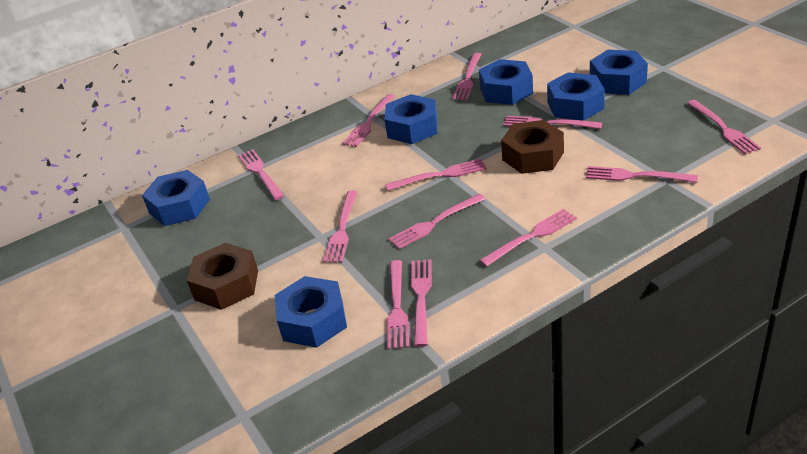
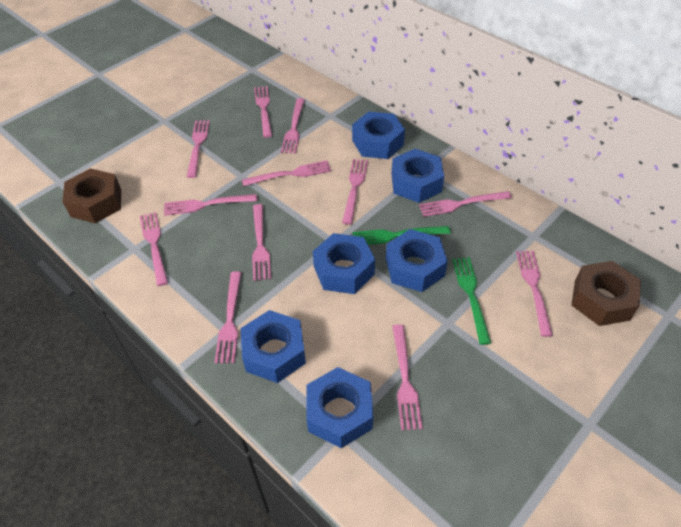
green fork: 0 -> 2

